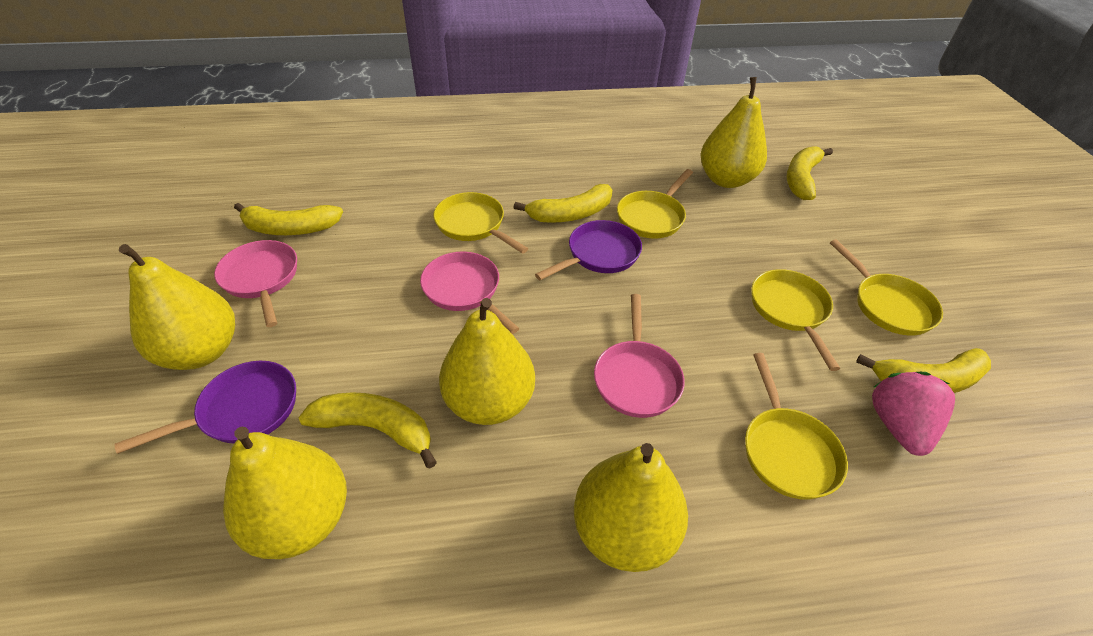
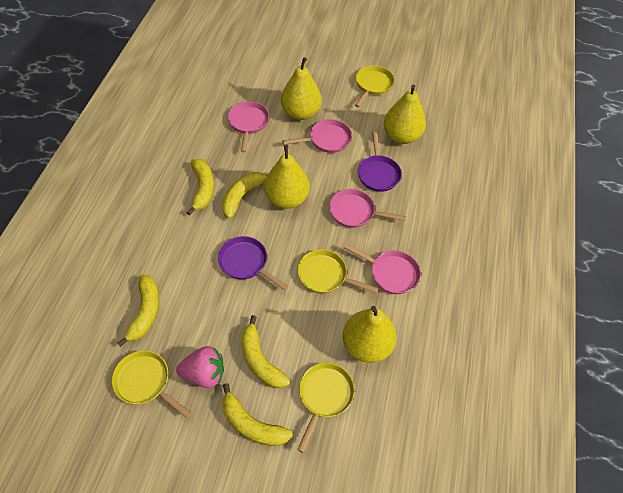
pink pan: 3 -> 4
yellow pan: 5 -> 4
yellow pear: 5 -> 4

